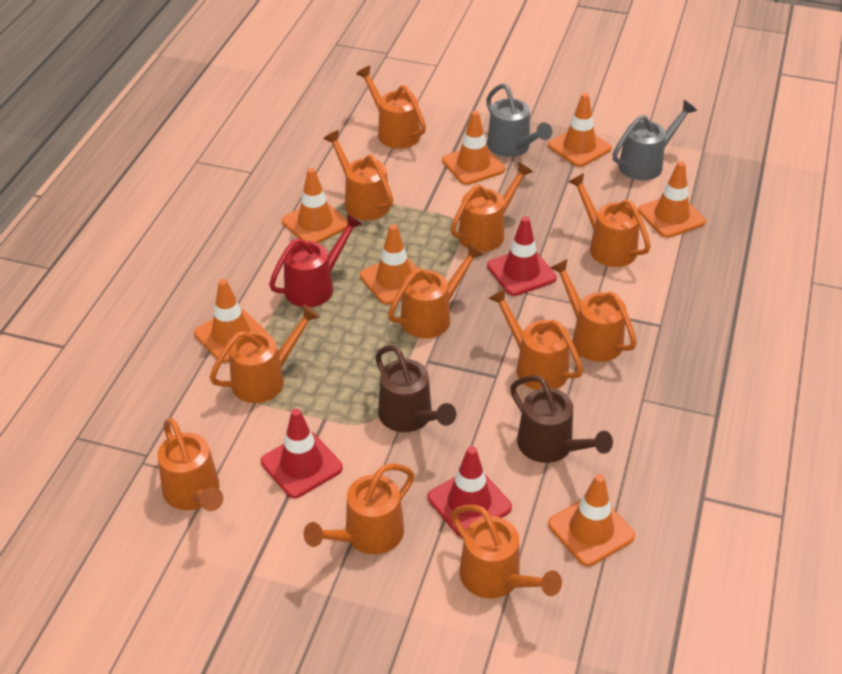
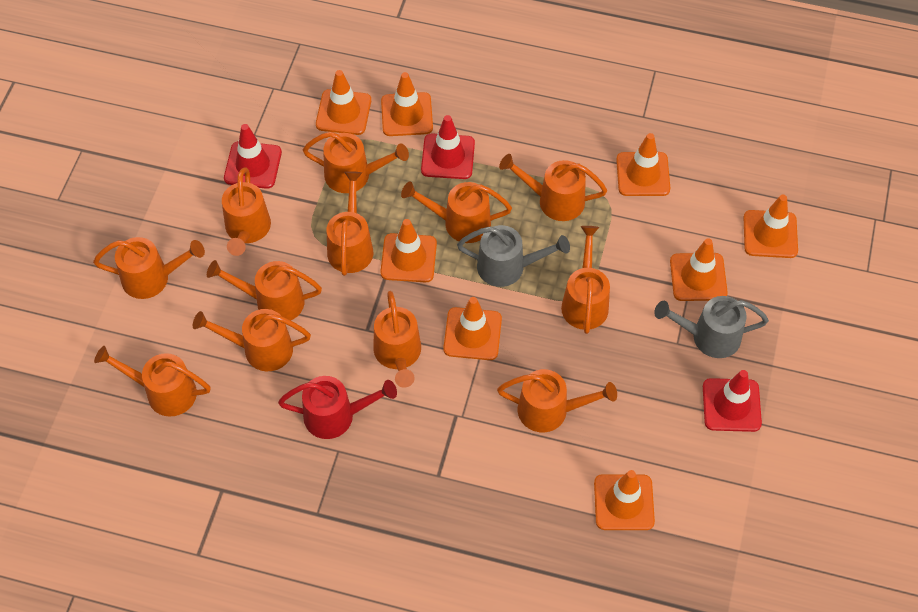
brown watering can: 2 -> 0
orange traffic cone: 7 -> 8
orange watering can: 11 -> 12

